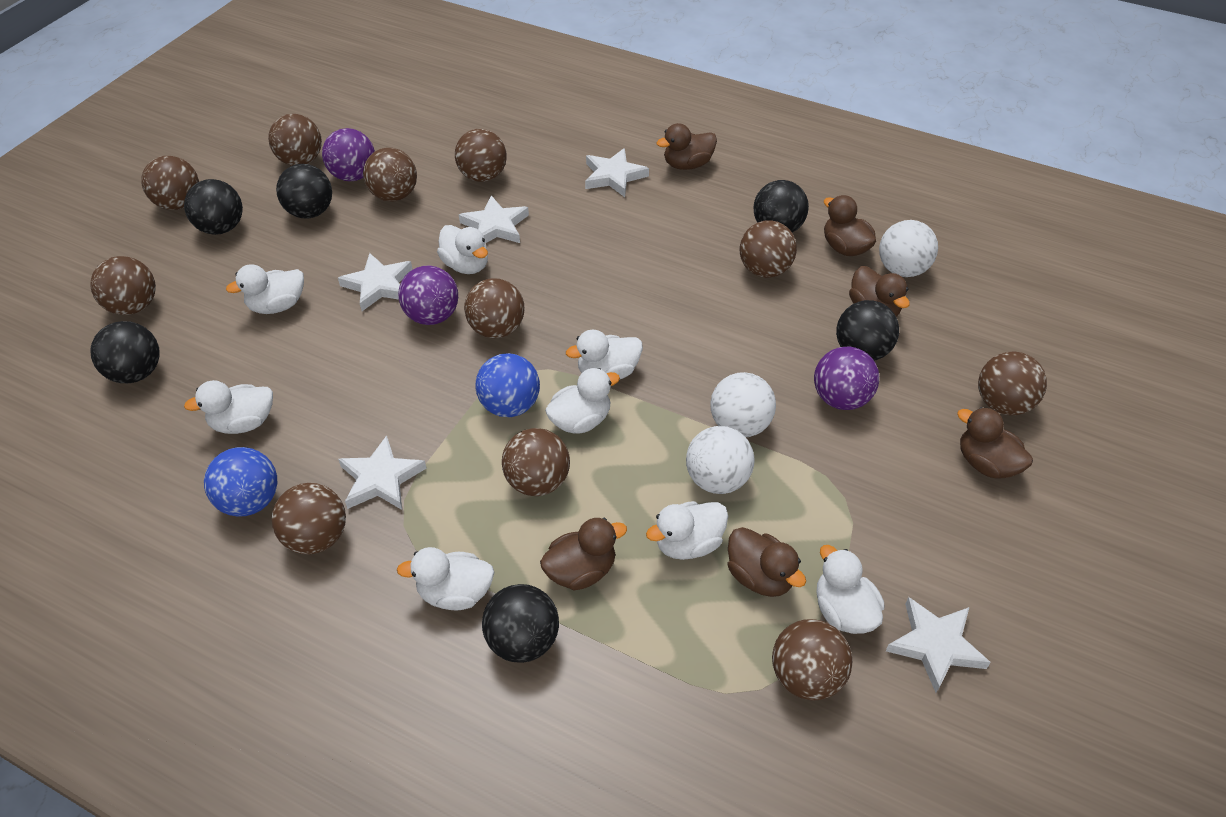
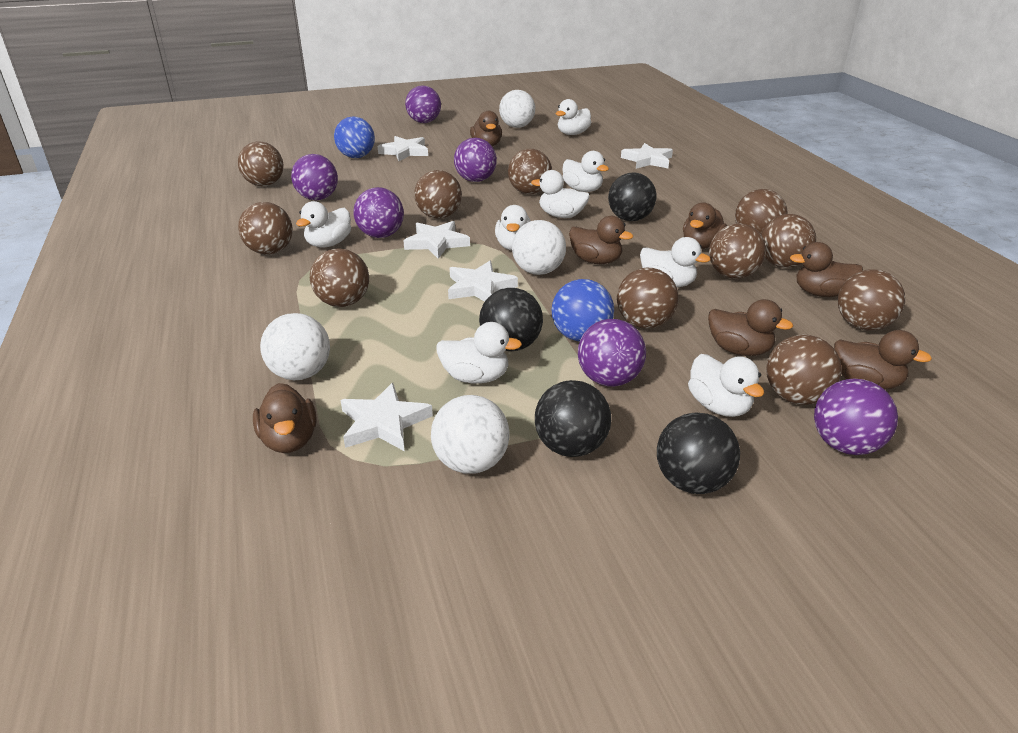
black ball: 6 -> 4
brown duck: 6 -> 7
purple ball: 3 -> 6
white ball: 3 -> 4

